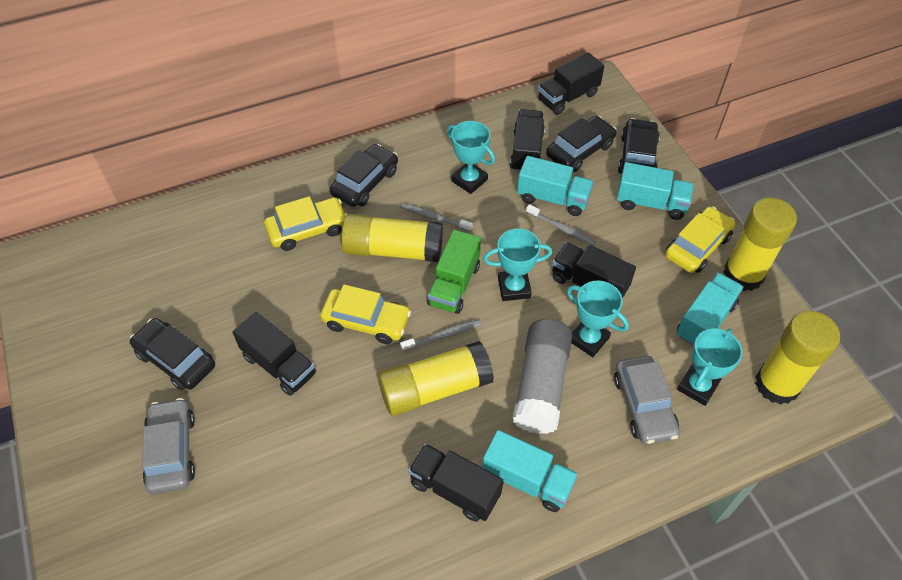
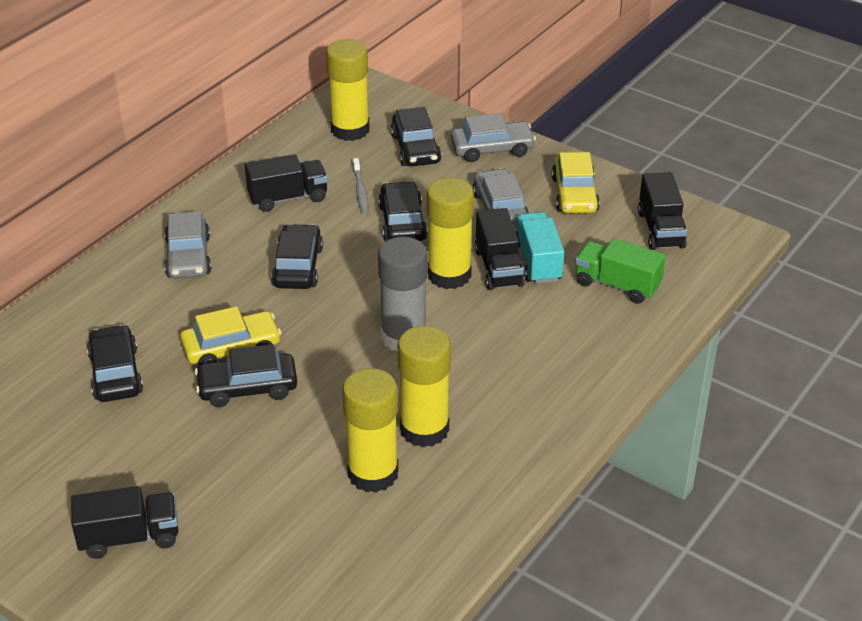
black car: 4 -> 5
black truck: 5 -> 4
grey car: 2 -> 3
grey toothbrush: 3 -> 1
turquoise trophy: 4 -> 0
turquoise truck: 4 -> 1
yellow car: 3 -> 2

